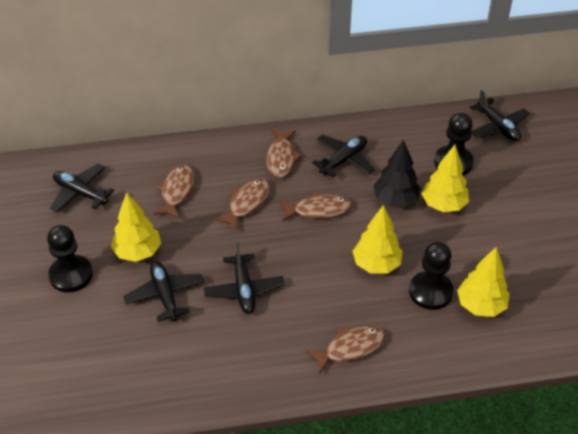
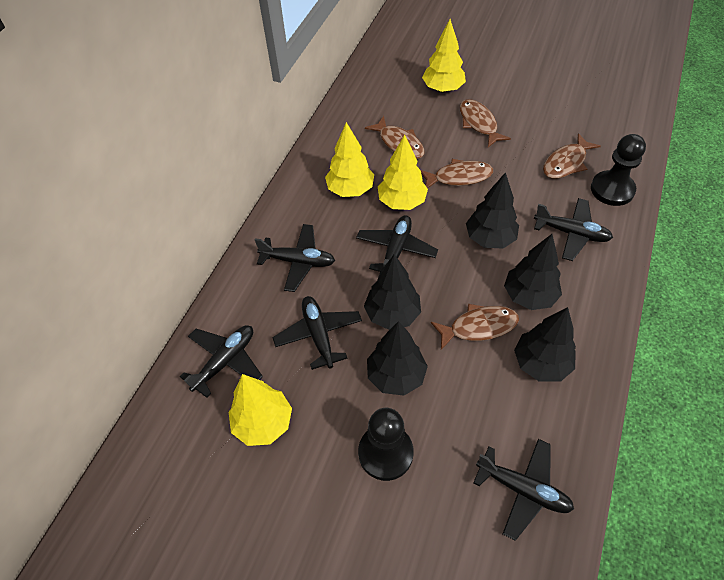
black pawn: 3 -> 2
black plane: 5 -> 6
black tree: 1 -> 5

